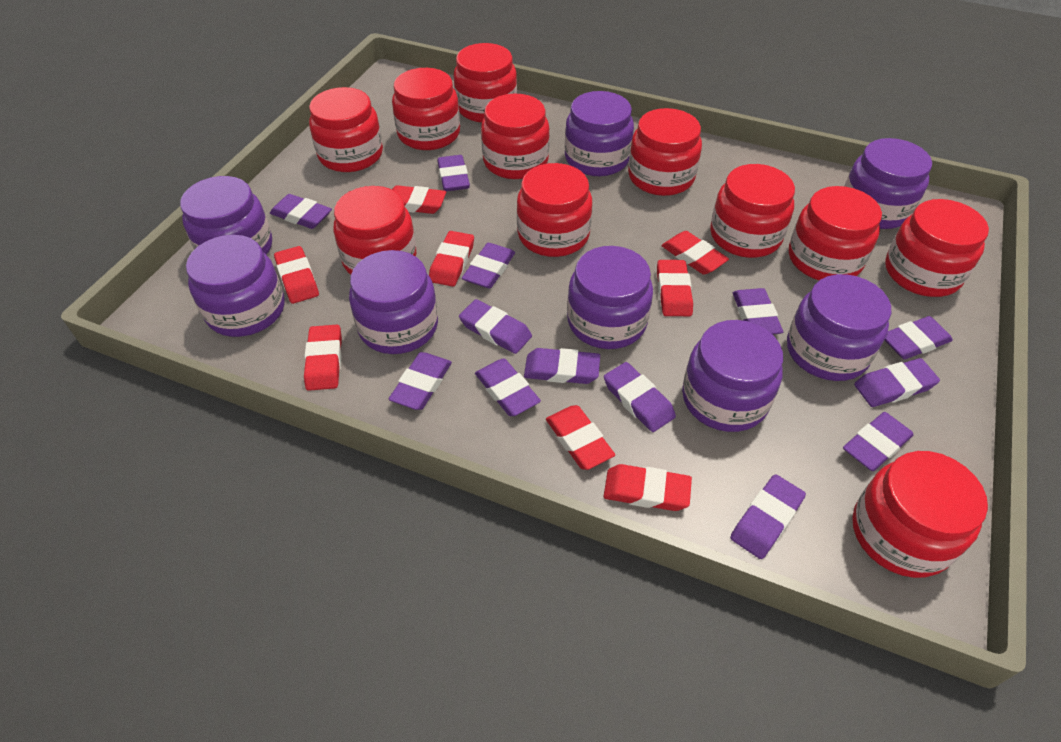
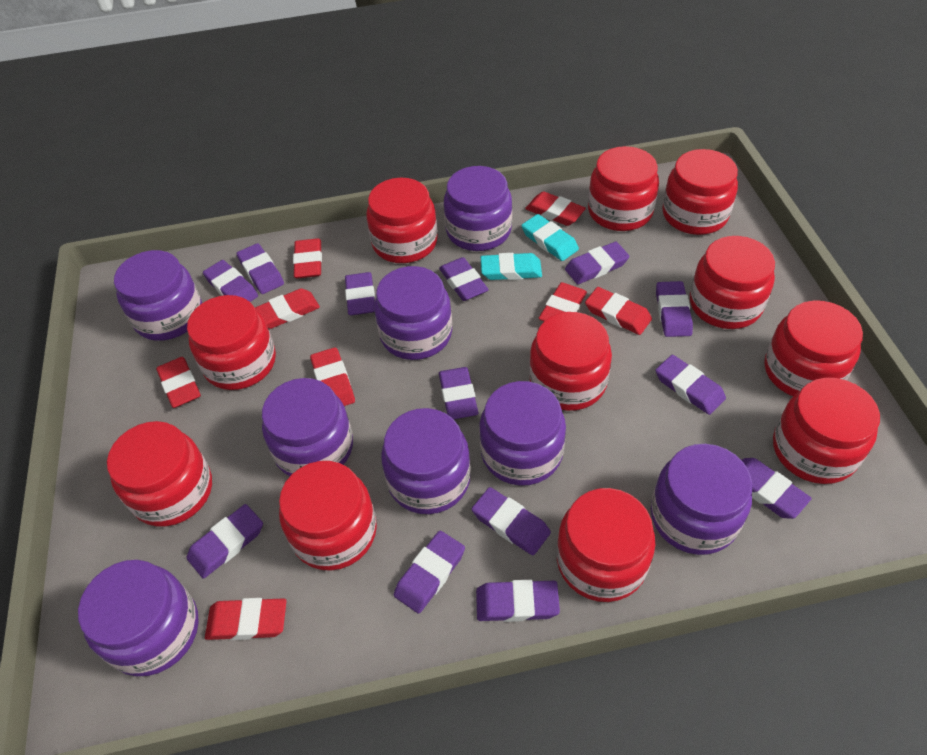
turquoise eraser: 0 -> 2

